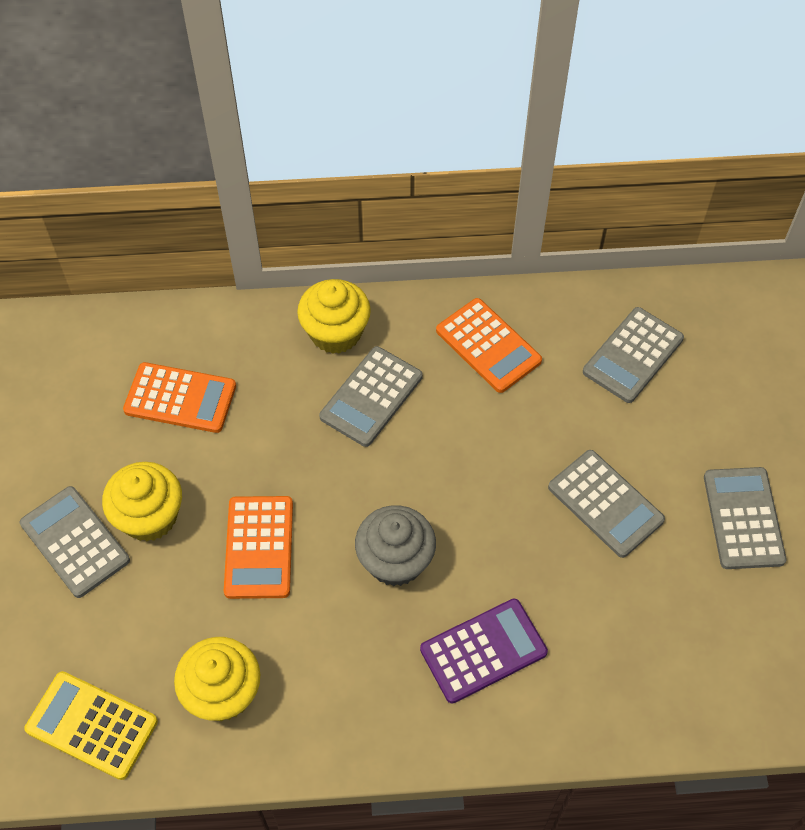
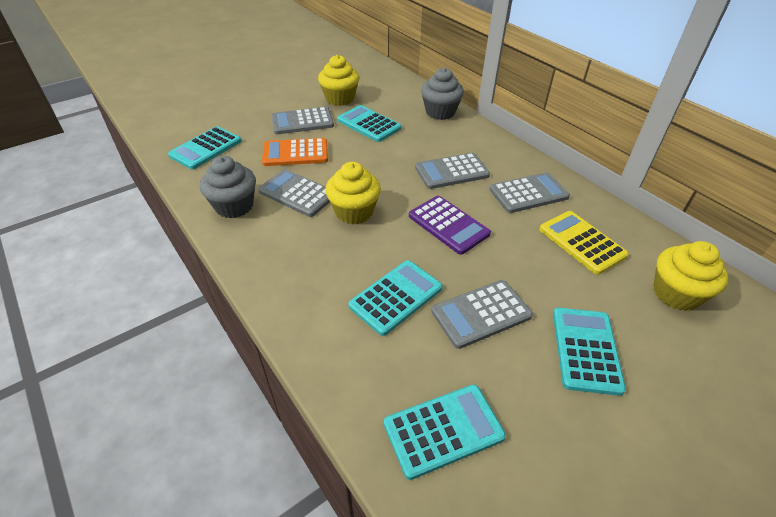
grey cupcake: 1 -> 2
orange calculator: 3 -> 1
turquoise calculator: 0 -> 5

